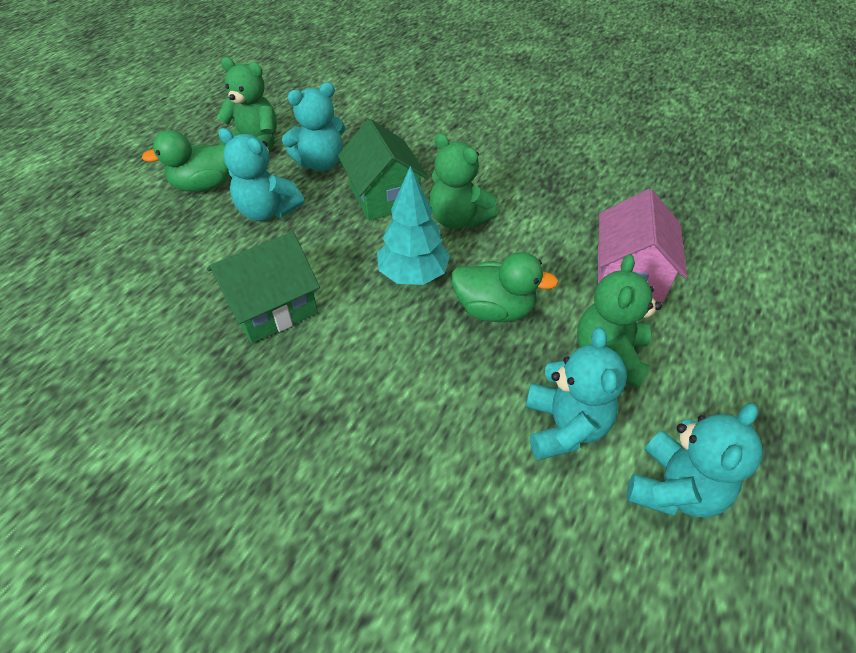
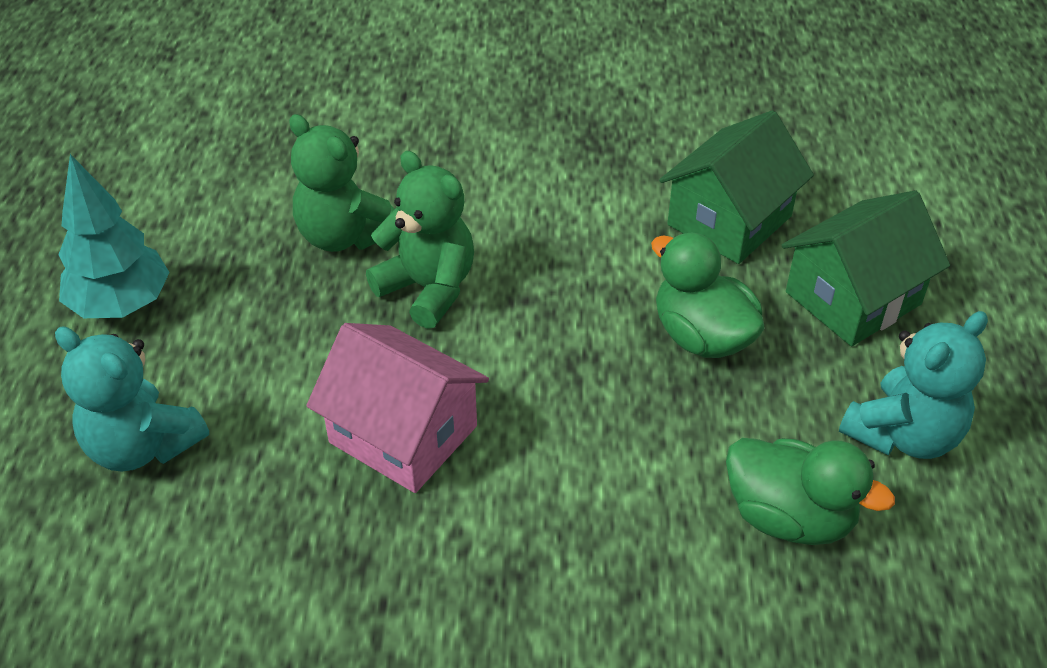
green teddy bear: 3 -> 2
turquoise teddy bear: 4 -> 2

